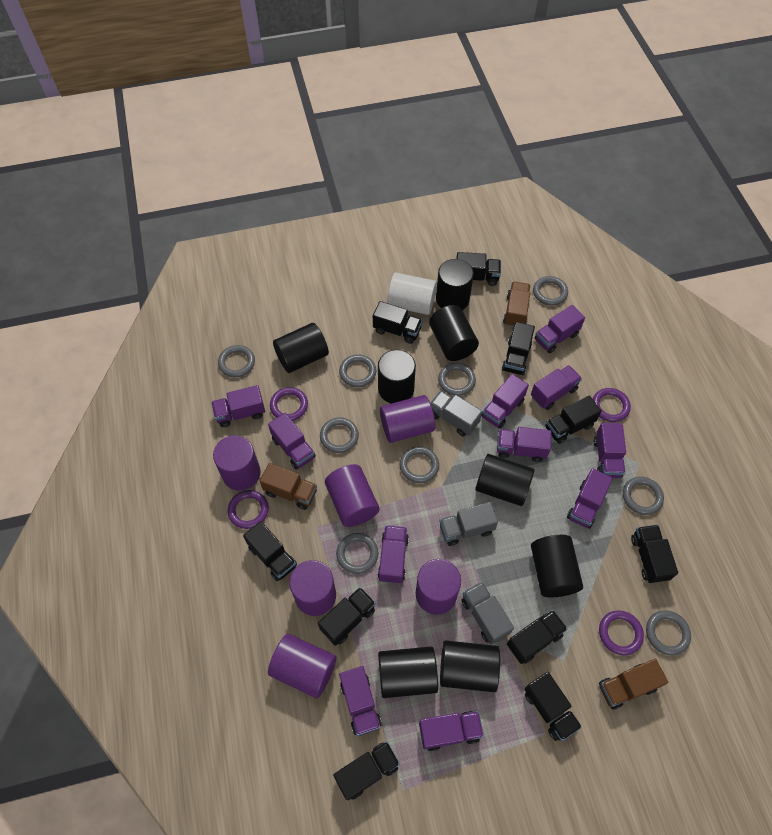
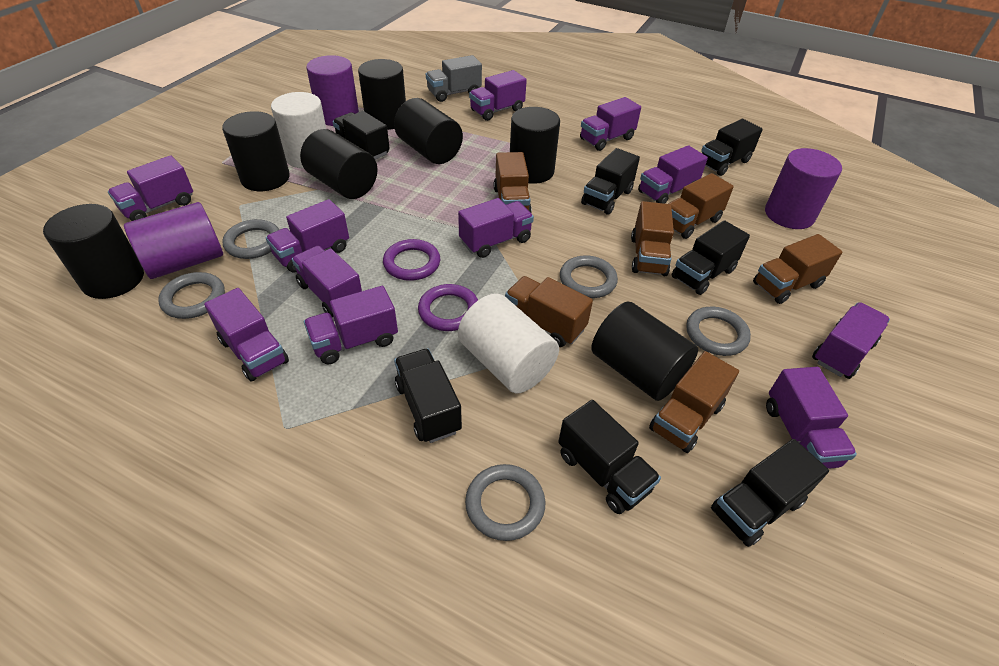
black cylinder: 8 -> 7
black truck: 10 -> 7
brown truck: 3 -> 6
grey ring: 9 -> 5
grey truck: 3 -> 1
purple cylinder: 6 -> 3
purple ring: 4 -> 2
white cylinder: 1 -> 2

